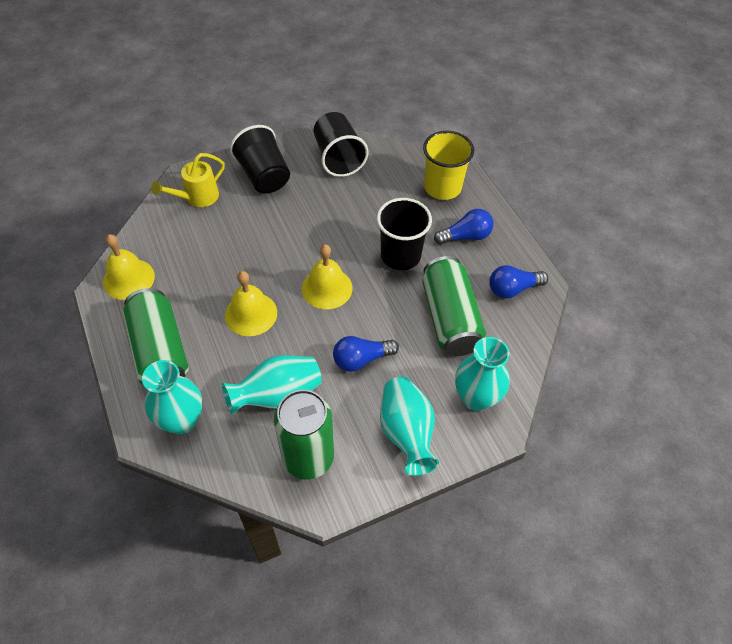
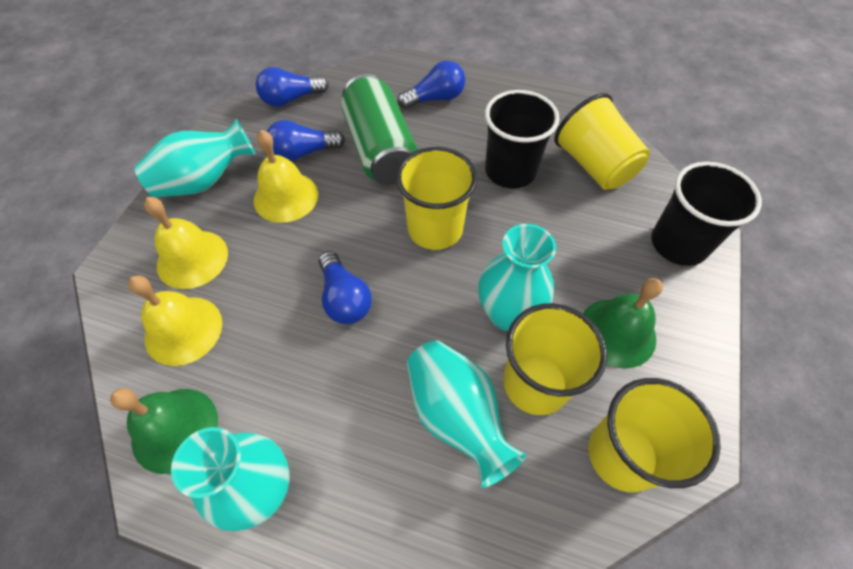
black cup: 3 -> 2
blue light bulb: 3 -> 4
green bell: 0 -> 2
green can: 3 -> 1
yellow cup: 1 -> 4
yellow watering can: 1 -> 0

